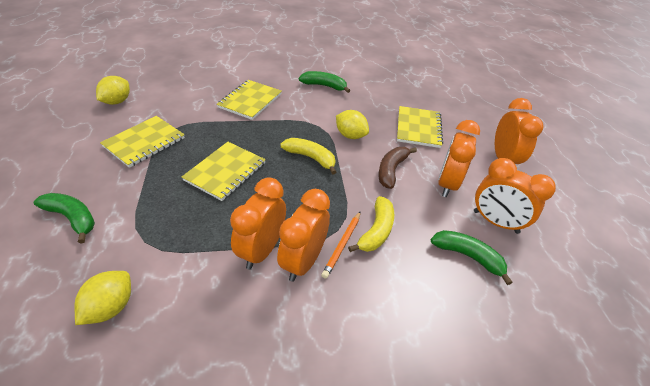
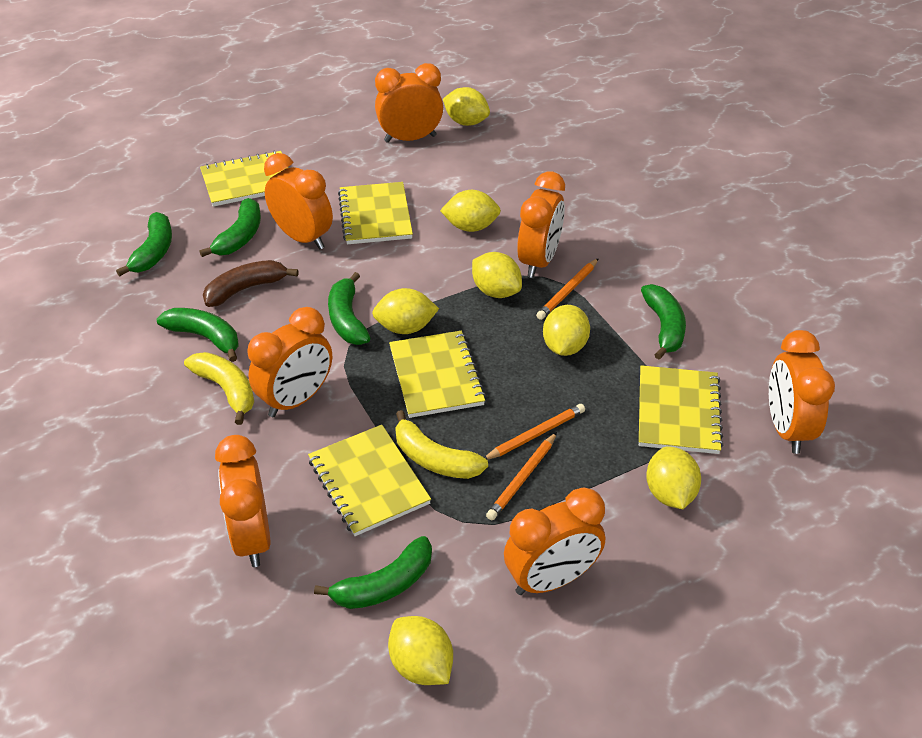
green banana: 3 -> 6
orange clock: 5 -> 7
orange pencil: 1 -> 3
yellow lemon: 3 -> 7
yellow notebook: 4 -> 5

